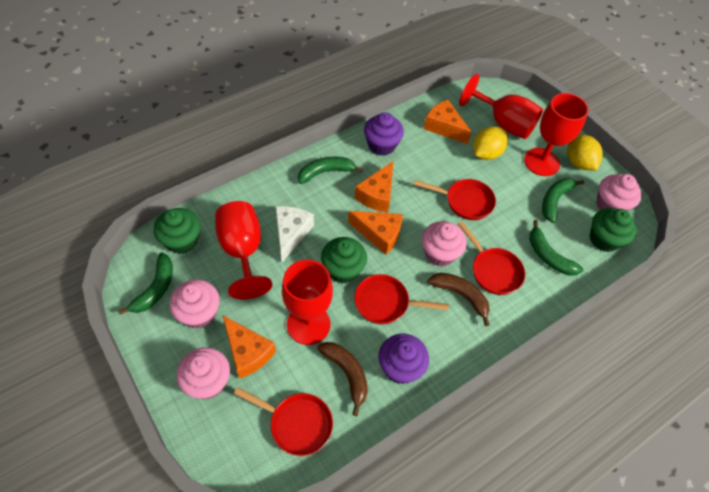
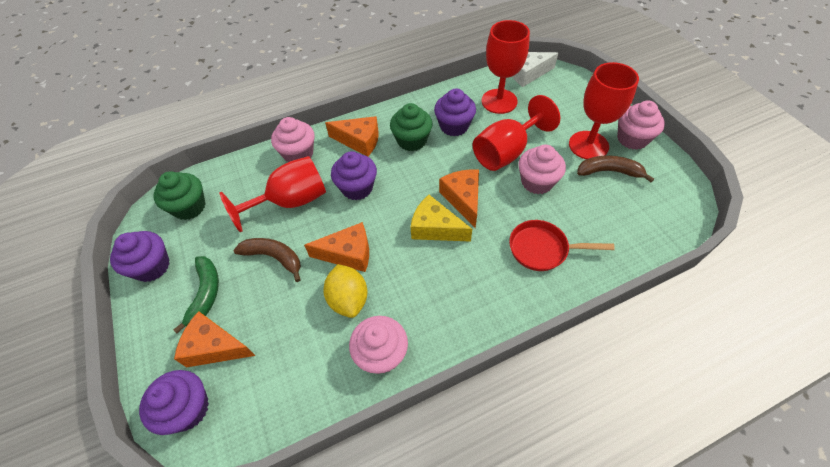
green banana: 4 -> 1
green cupcake: 3 -> 2
purple cupcake: 2 -> 4
red pan: 4 -> 1
yellow cheese: 0 -> 1
yellow lemon: 2 -> 1

